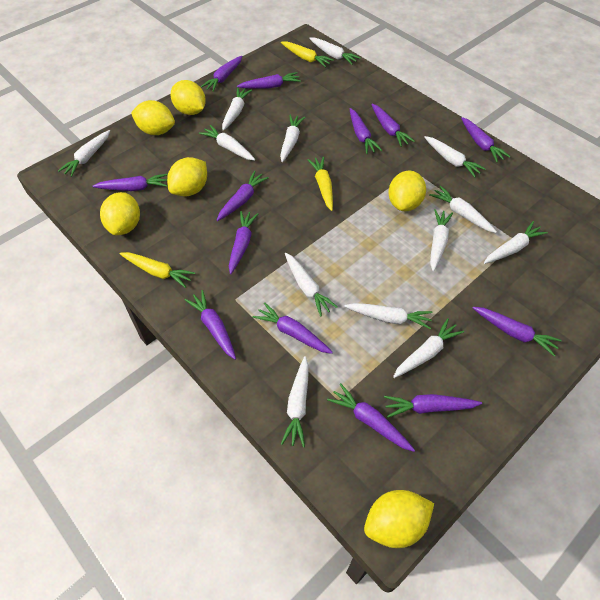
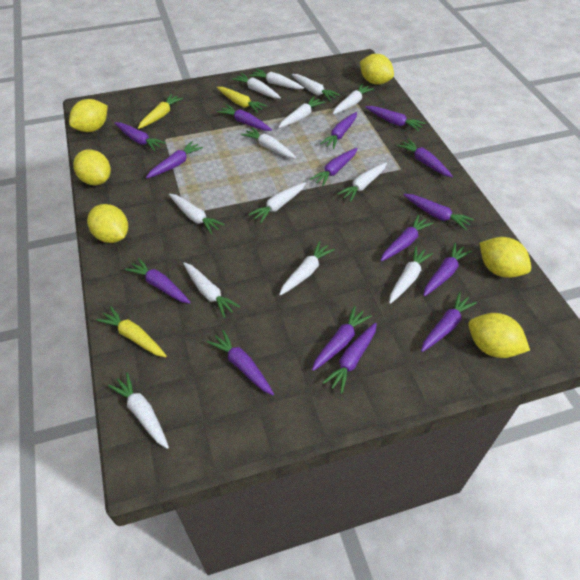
purple carrot: 13 -> 15

